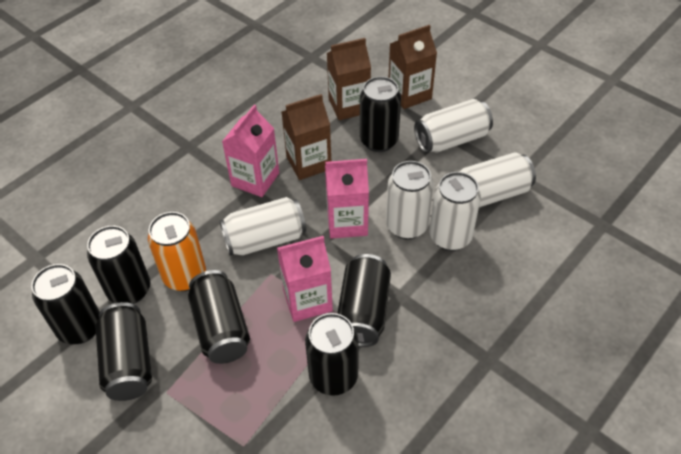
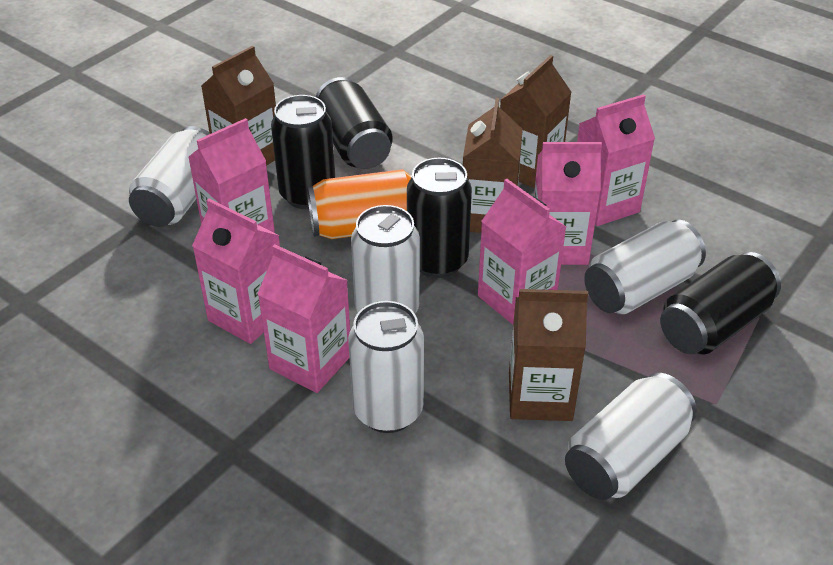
black can: 7 -> 4
brown carton: 3 -> 4
pink carton: 3 -> 6

